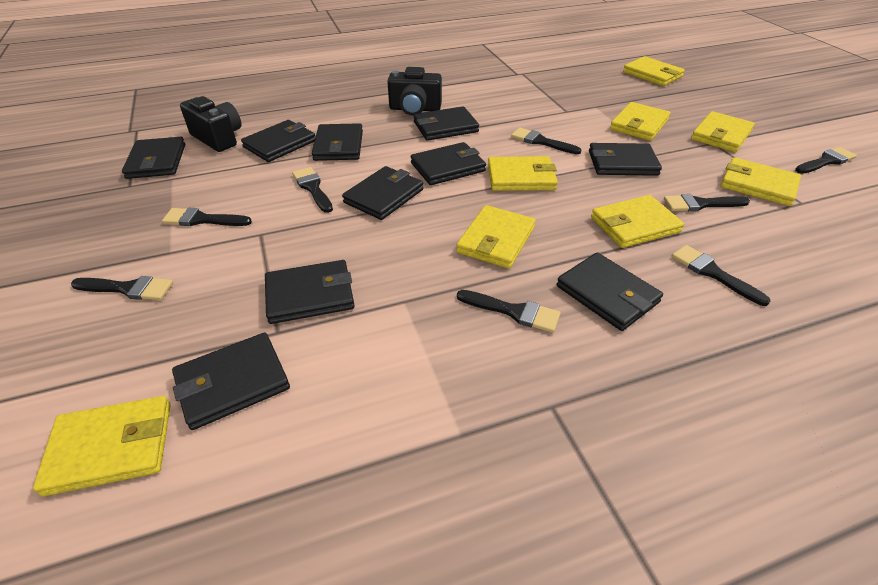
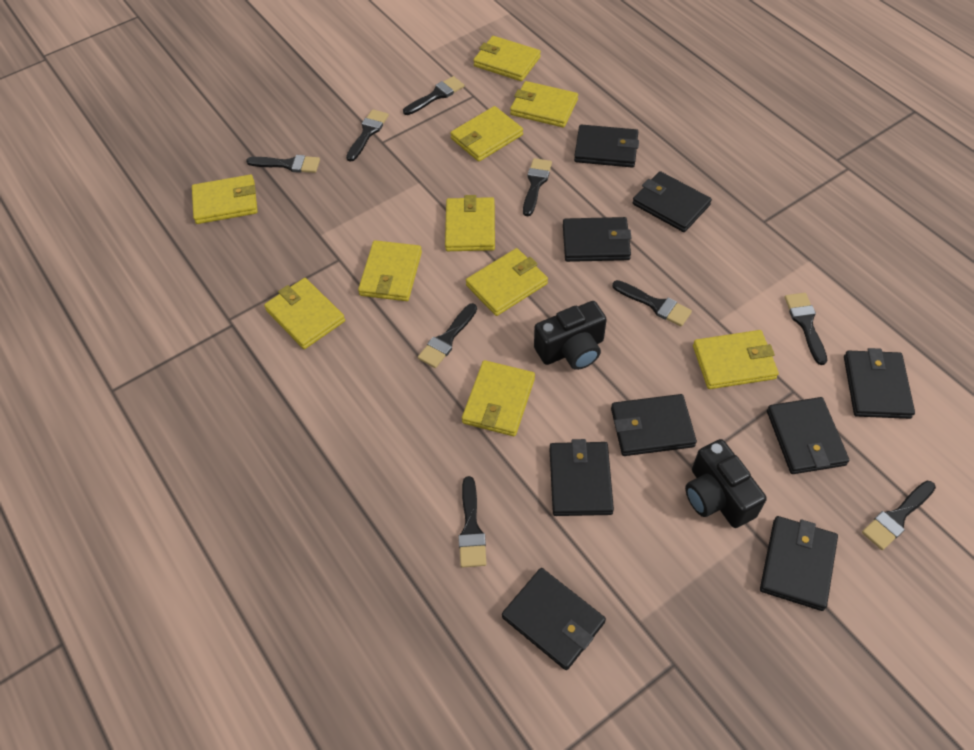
black brush: 8 -> 9
black wallet: 10 -> 9
yellow wallet: 8 -> 10

